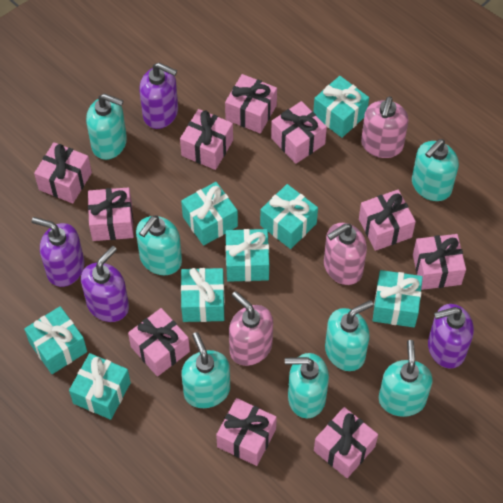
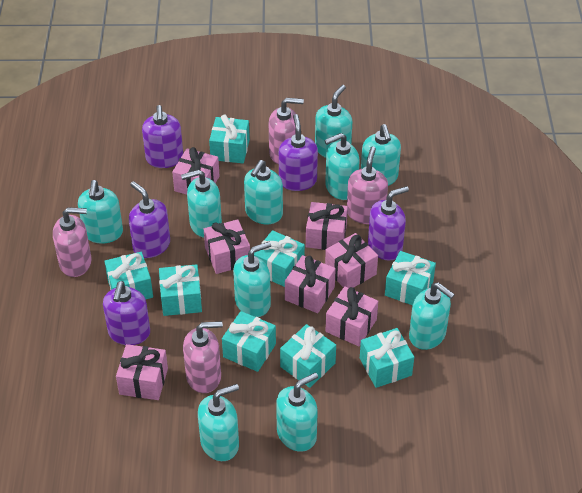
pink gift: 10 -> 7
pink soap dispenser: 3 -> 4
purple soap dispenser: 4 -> 5
turquoise soap dispenser: 7 -> 10

